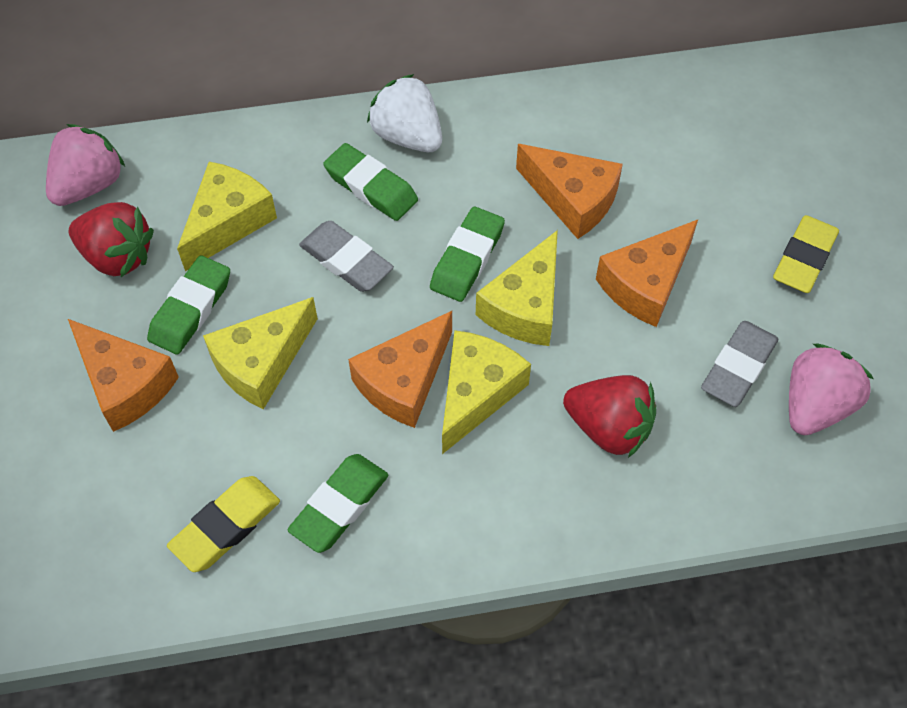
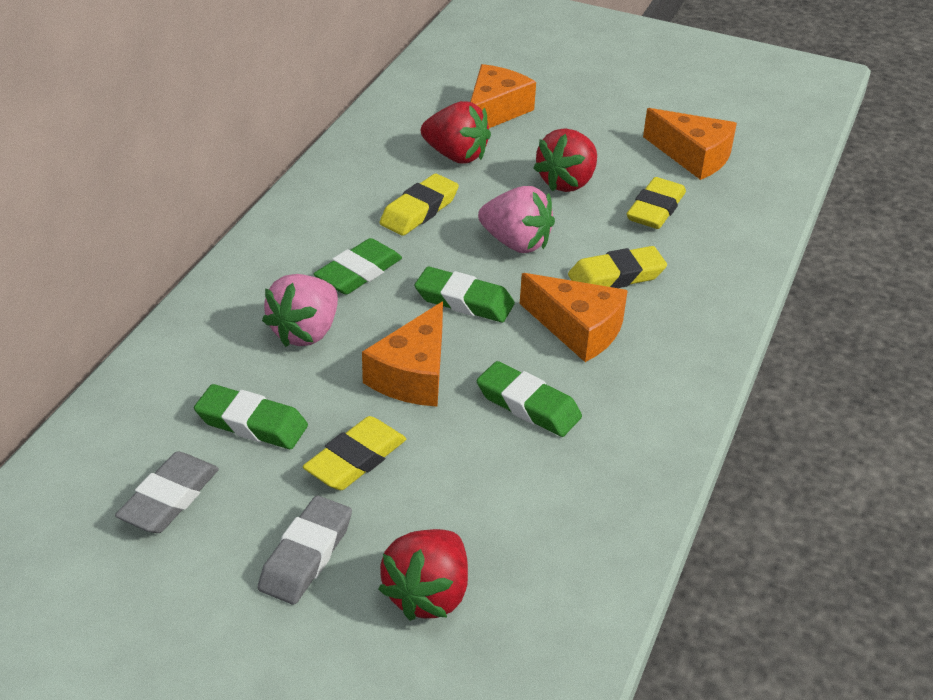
red strawberry: 2 -> 3
white strawberry: 1 -> 0
yellow cheese: 4 -> 0
yellow eraser: 2 -> 4

